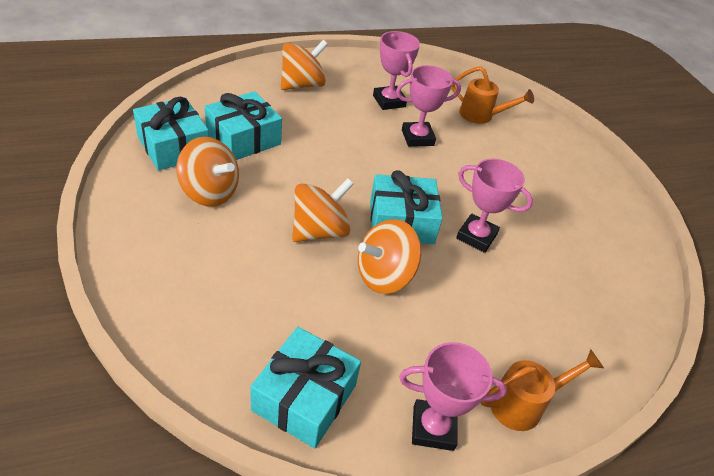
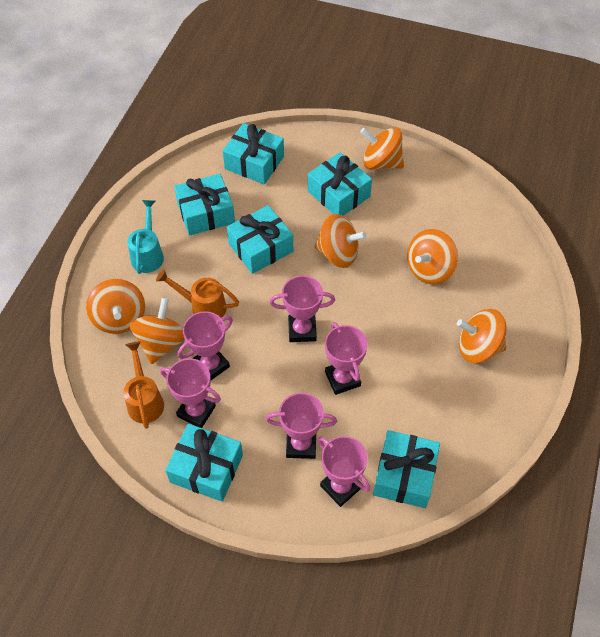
orange spinning top: 4 -> 6
pink trophy: 4 -> 6
turquoise gift: 4 -> 6
turquoise watering can: 0 -> 1

